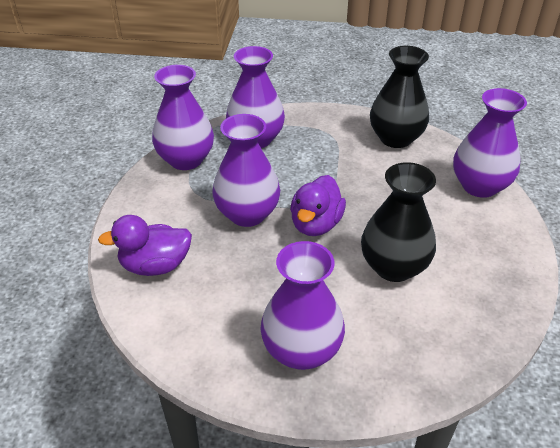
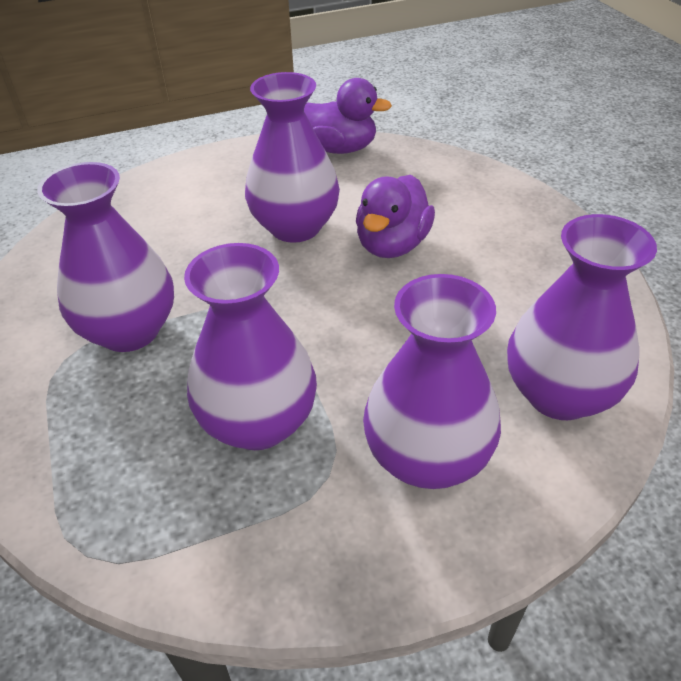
black vase: 2 -> 0

